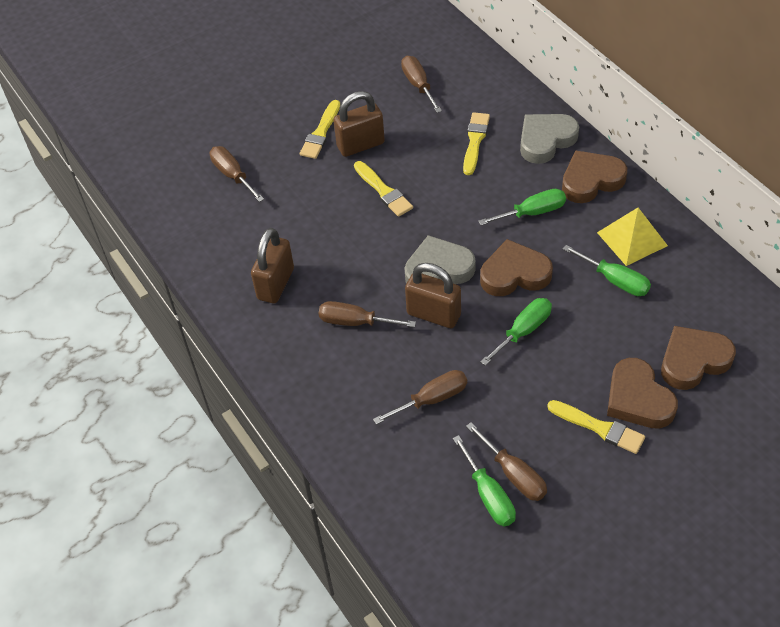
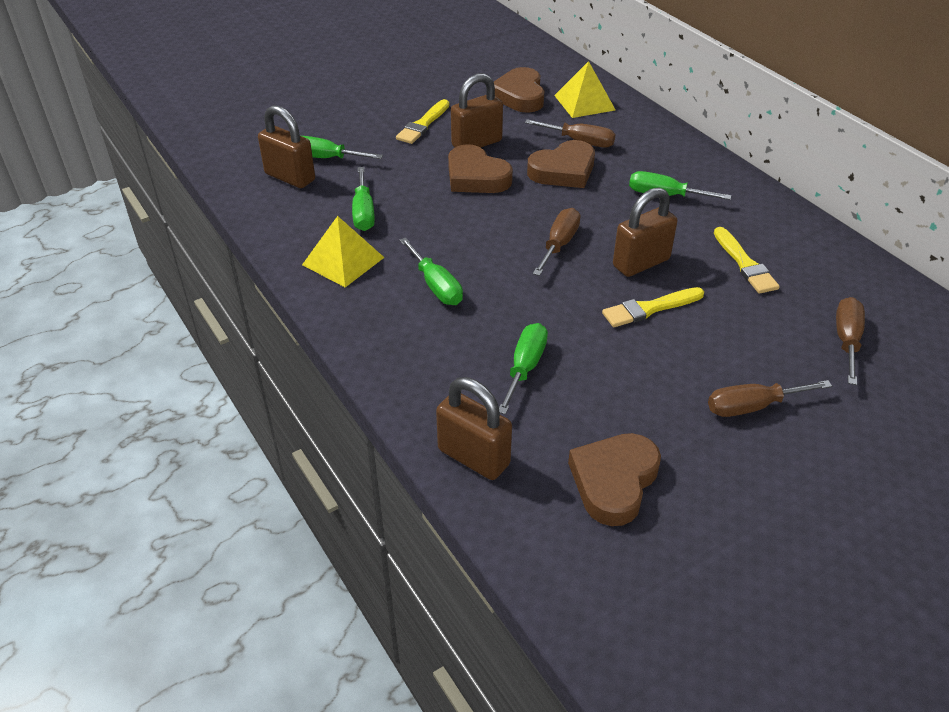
brown padlock: 3 -> 4
brown screwdriver: 5 -> 4
green screwdriver: 4 -> 5
grey heart: 2 -> 0
yellow brush: 4 -> 3
yellow pyramid: 1 -> 2

